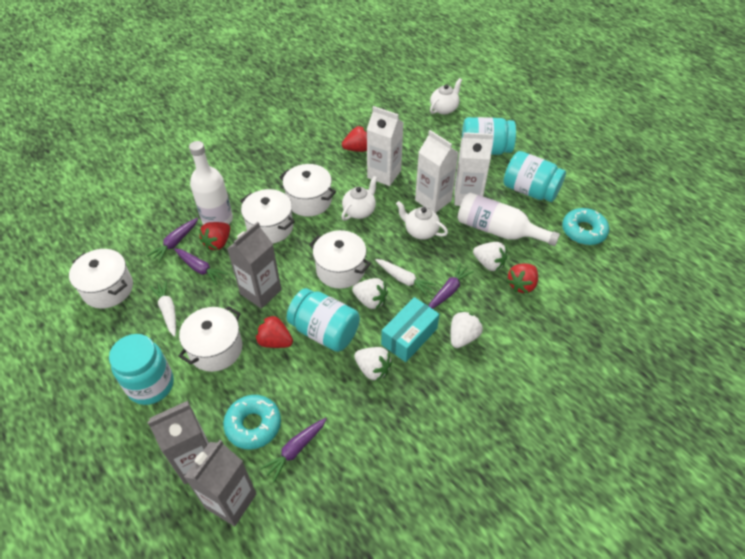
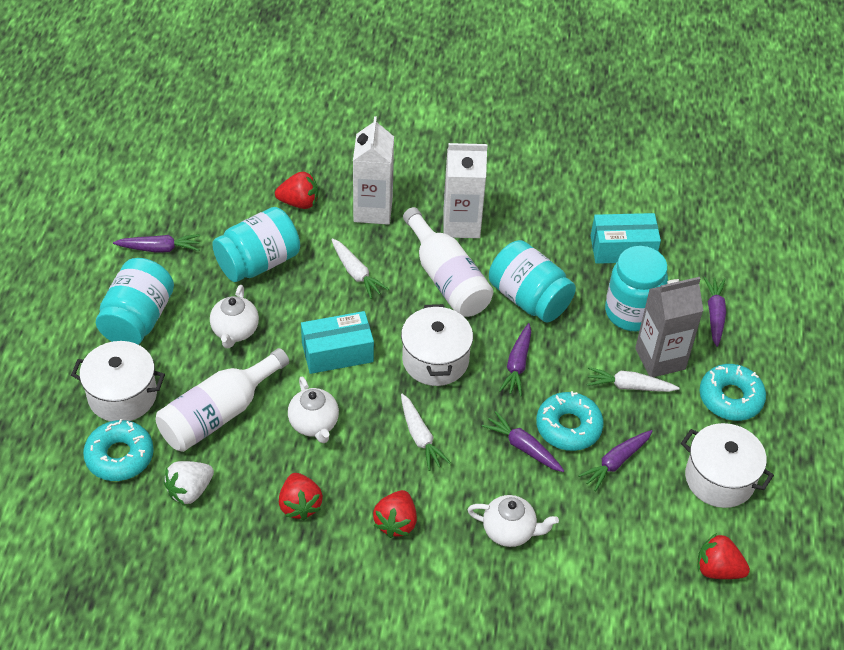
grey carton: 3 -> 1
purple carrot: 4 -> 5
turquoise box: 1 -> 2
turquoise donut: 2 -> 3
white carrot: 2 -> 3
white carton: 3 -> 2
white pot: 5 -> 3
white strawberry: 4 -> 1

